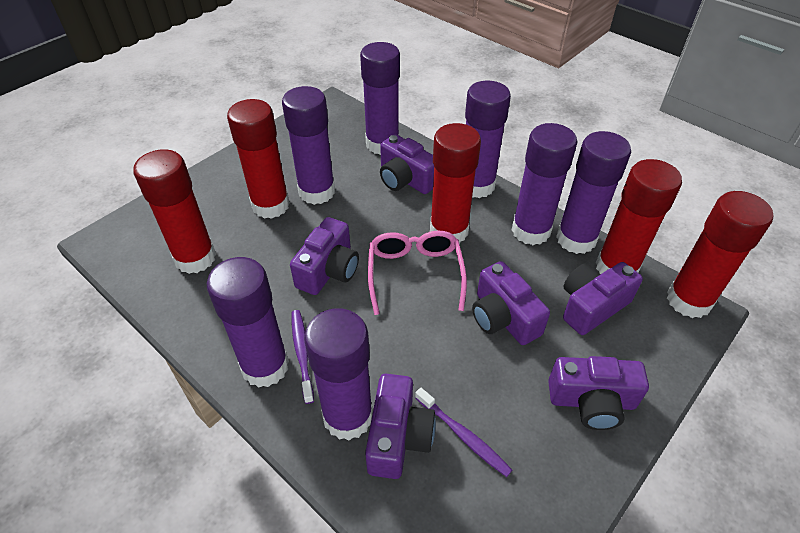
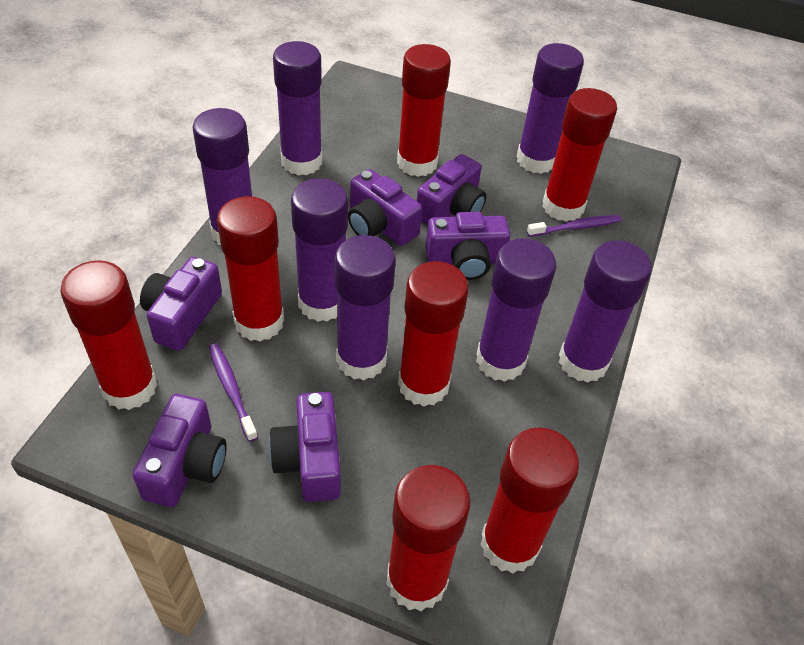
pink glasses: 1 -> 0
red glue stick: 5 -> 7

